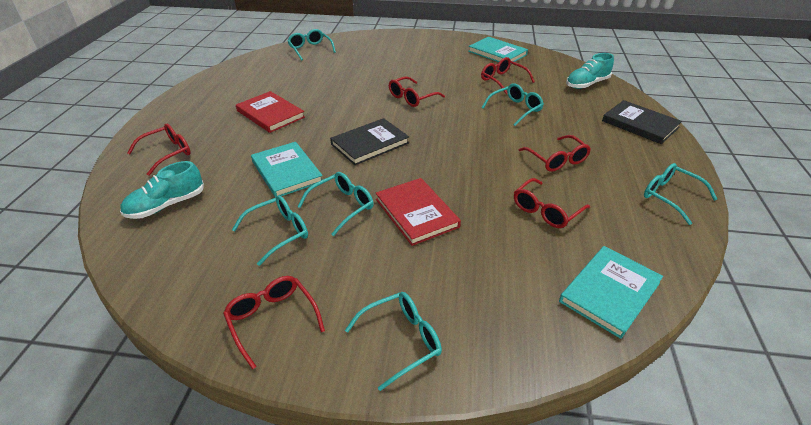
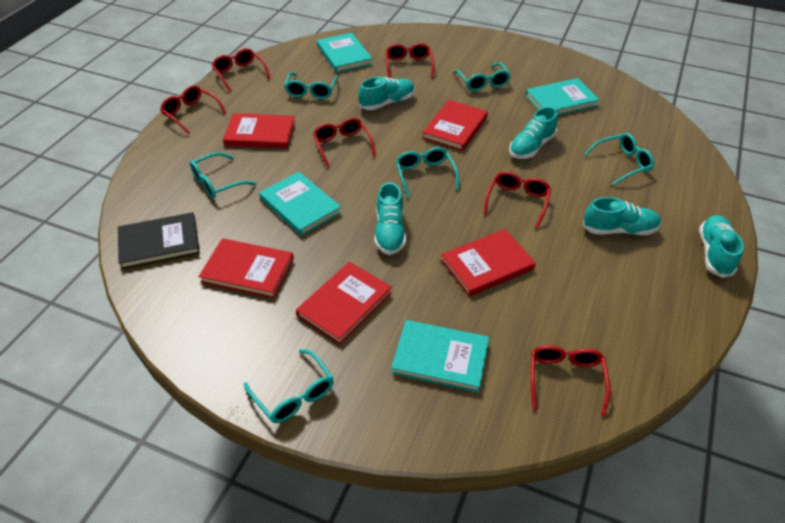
black book: 2 -> 1
red book: 2 -> 5
turquoise book: 3 -> 4
turquoise shoe: 2 -> 5

